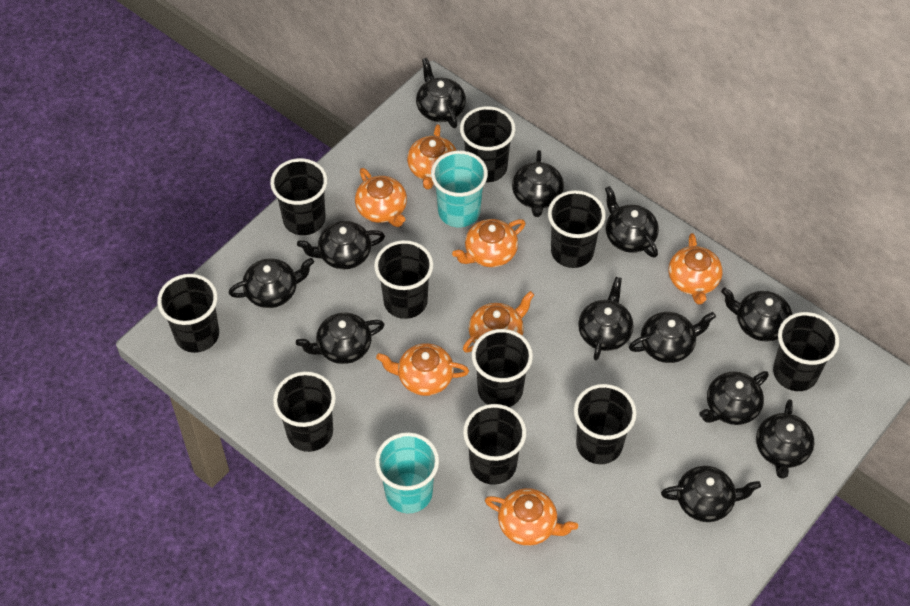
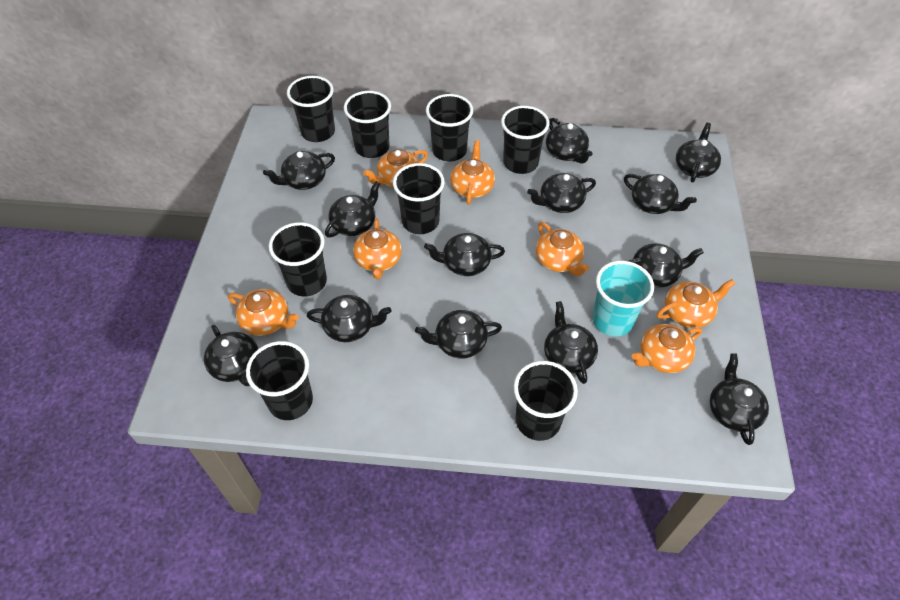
black cup: 10 -> 8
black teapot: 12 -> 13
turquoise cup: 2 -> 1

